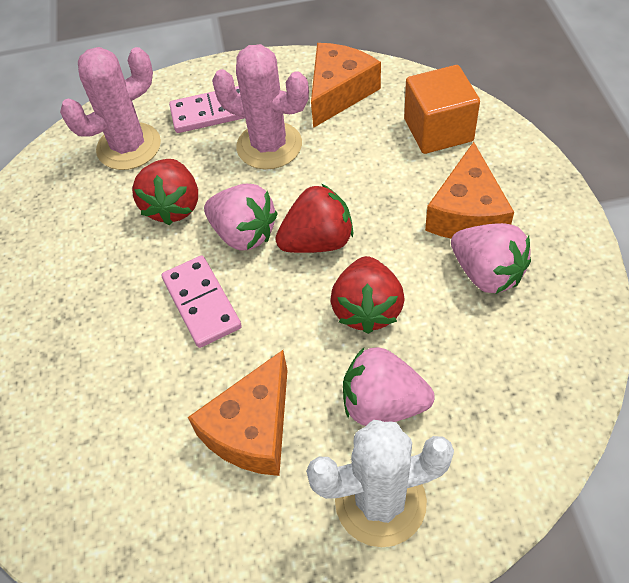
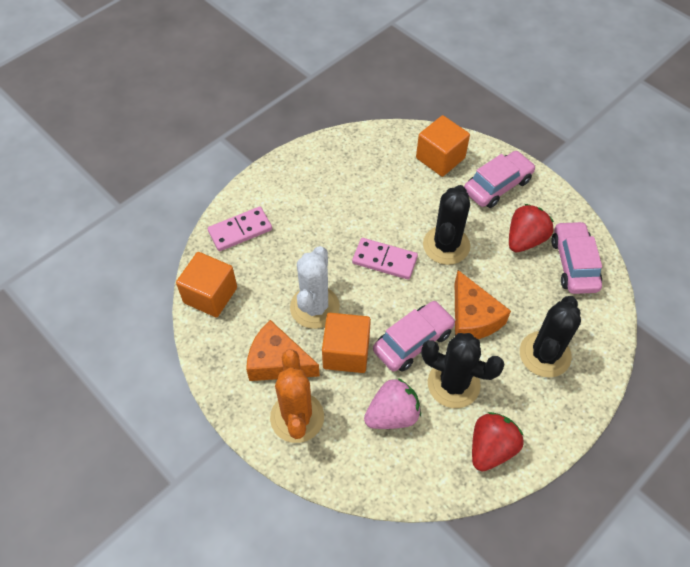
black cactus: 0 -> 3
orange cactus: 0 -> 1
orange cheese: 3 -> 2
orange cube: 1 -> 3
pink cactus: 2 -> 0
pink car: 0 -> 3
pink strawberry: 3 -> 1
red strawberry: 3 -> 2

